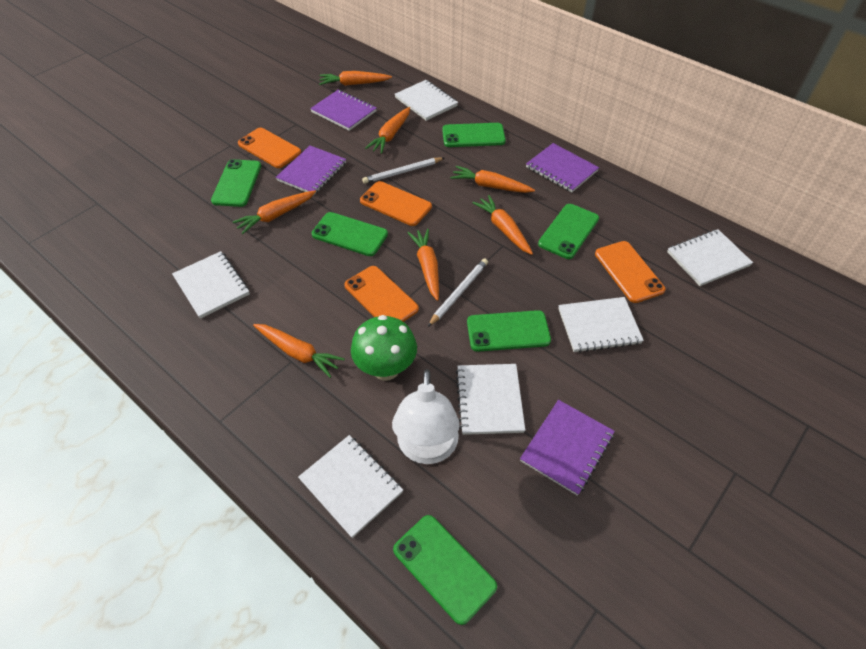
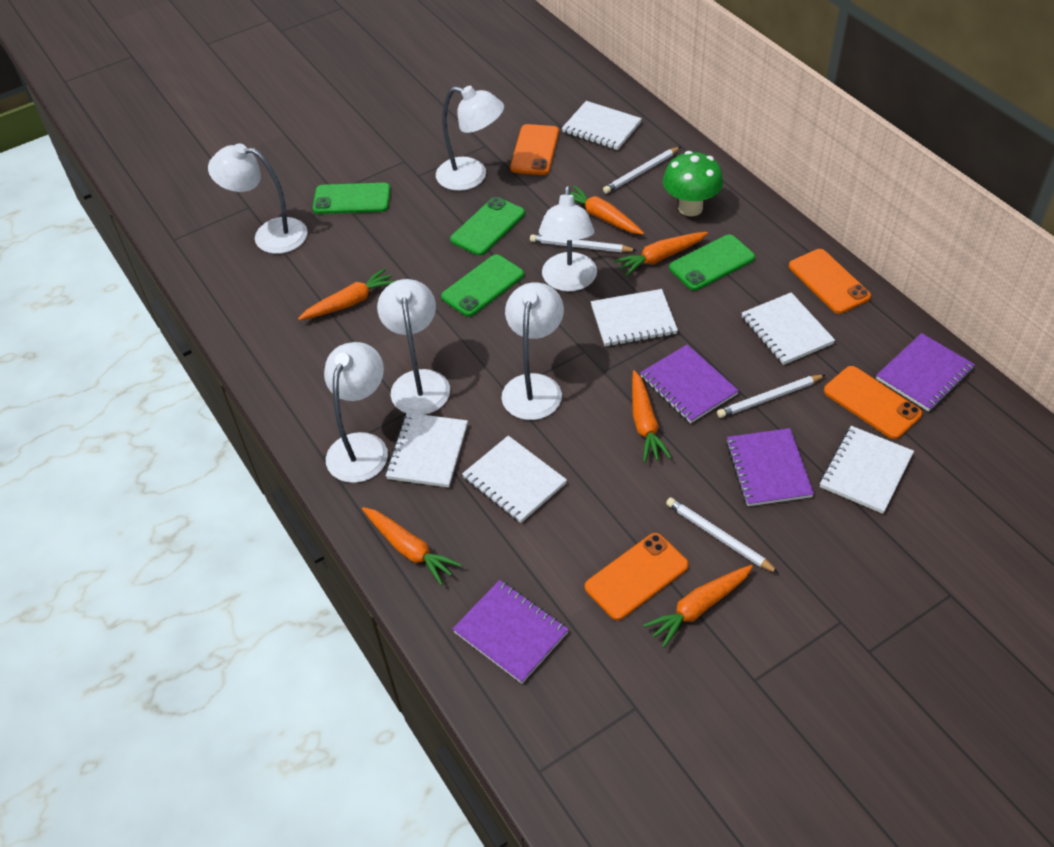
green phone: 6 -> 4
orange carrot: 7 -> 6
white lamp: 1 -> 6
white pencil: 2 -> 4

